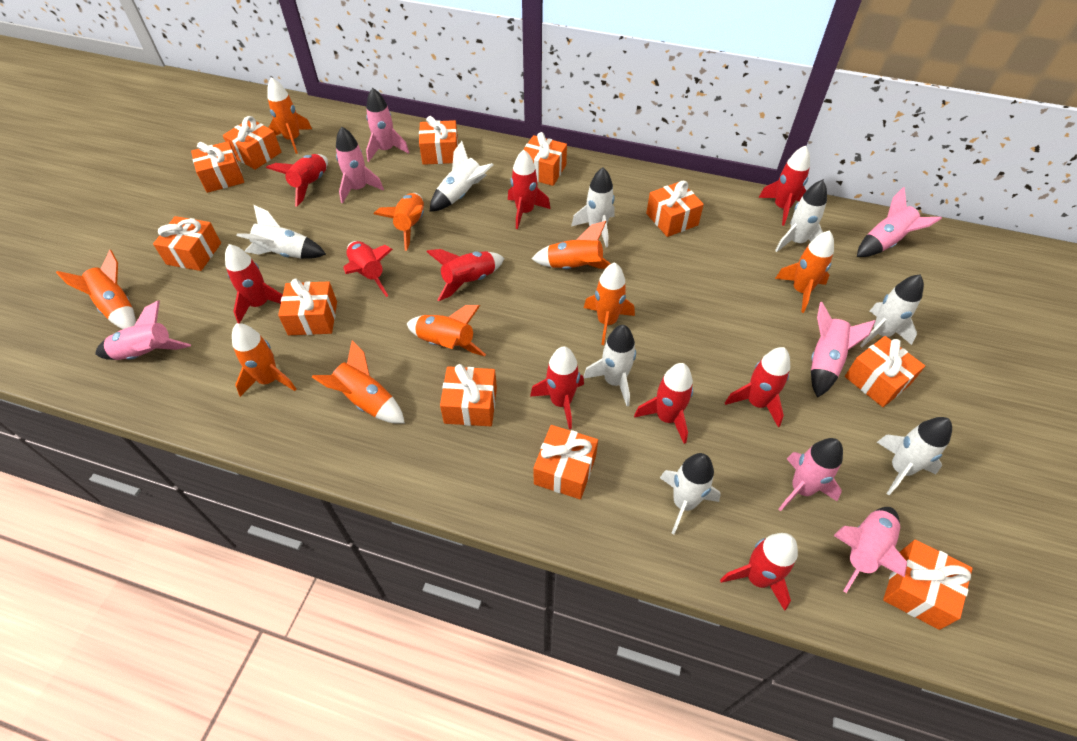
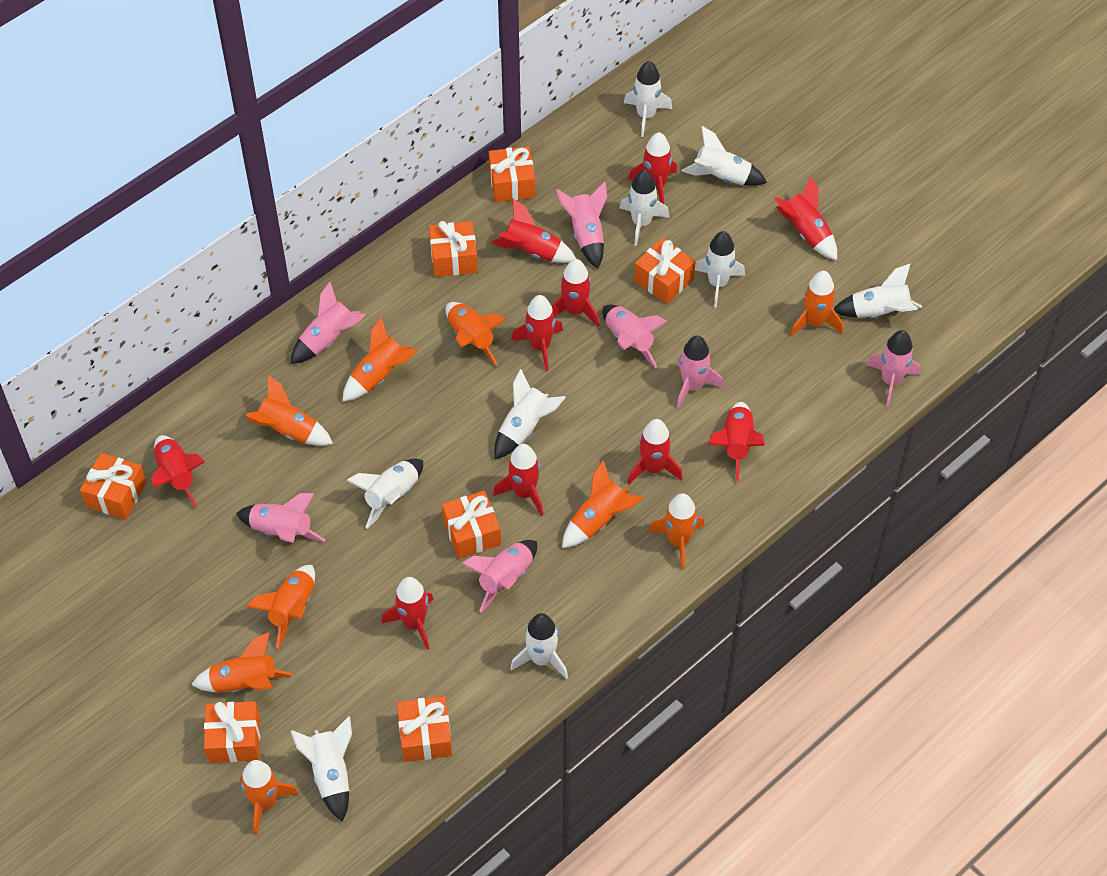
orange gift: 11 -> 7
white rocket: 8 -> 9

